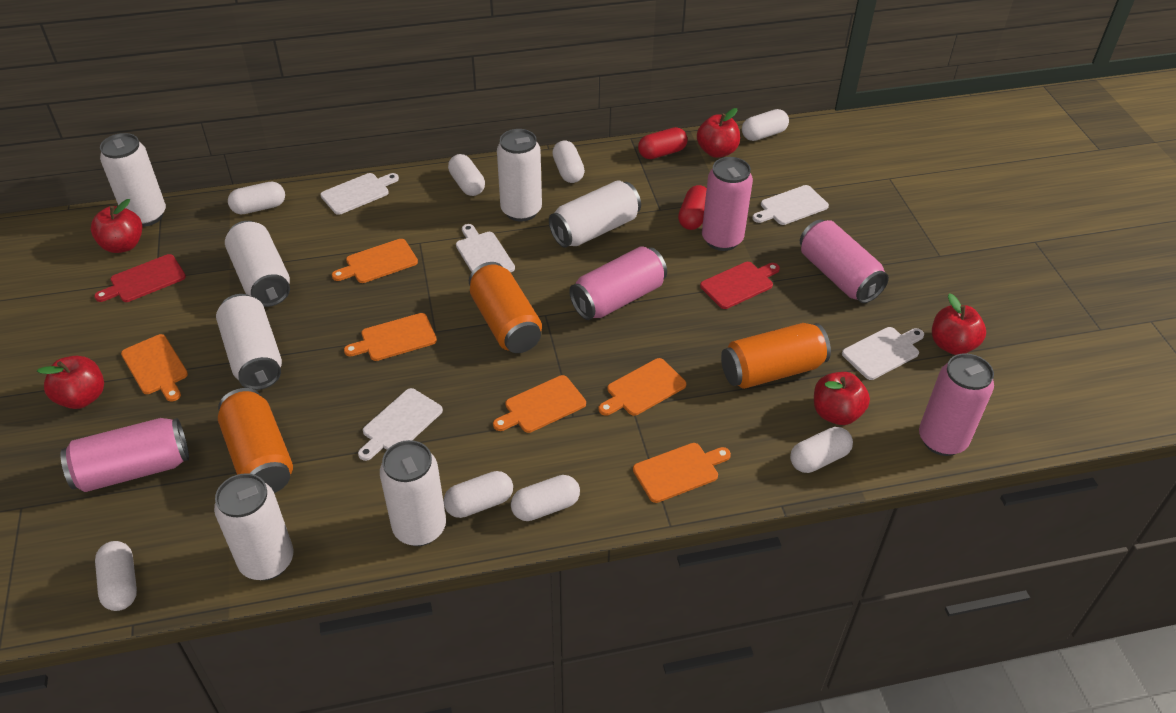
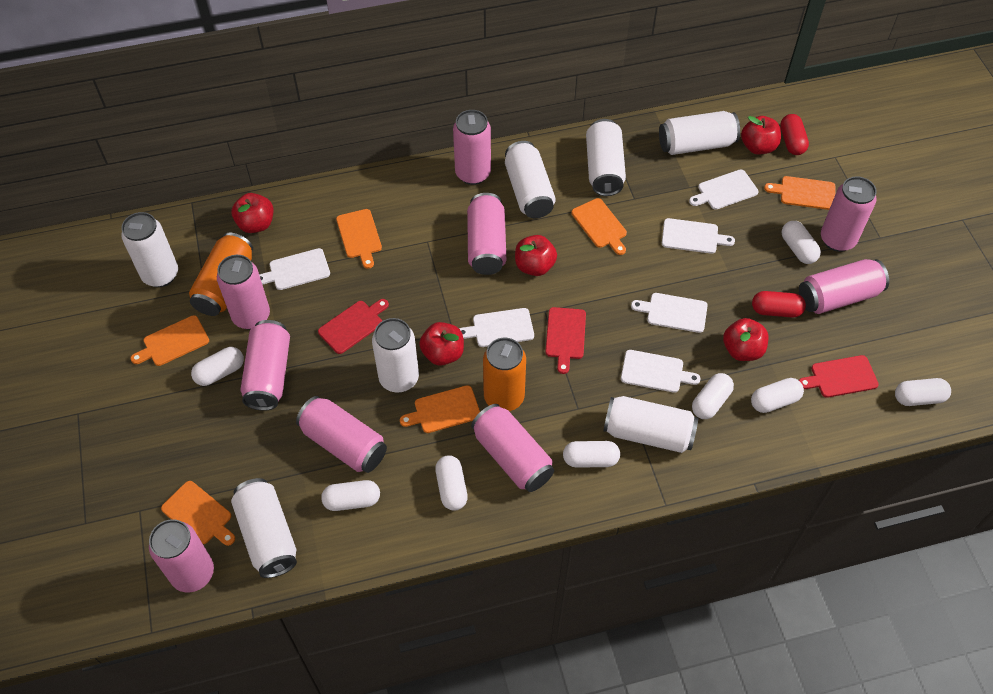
orange can: 3 -> 2
pink can: 5 -> 9
red cutting board: 2 -> 3
white cutting board: 5 -> 6

